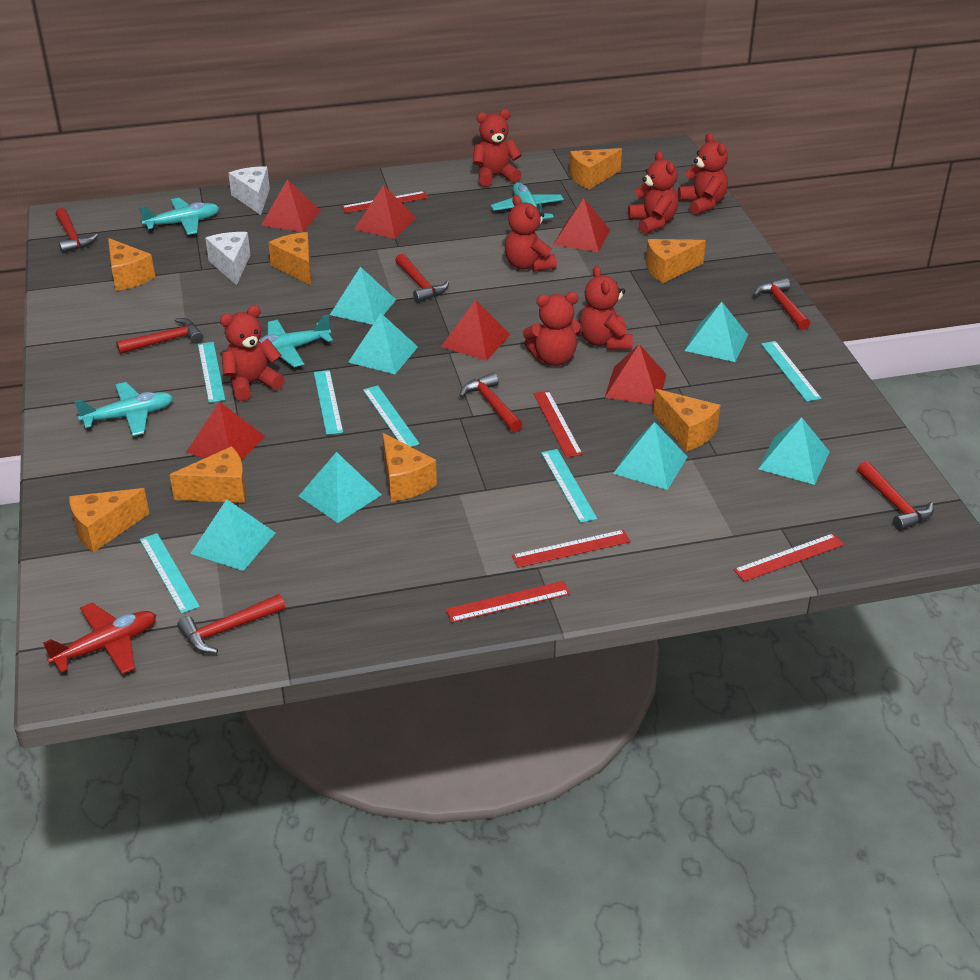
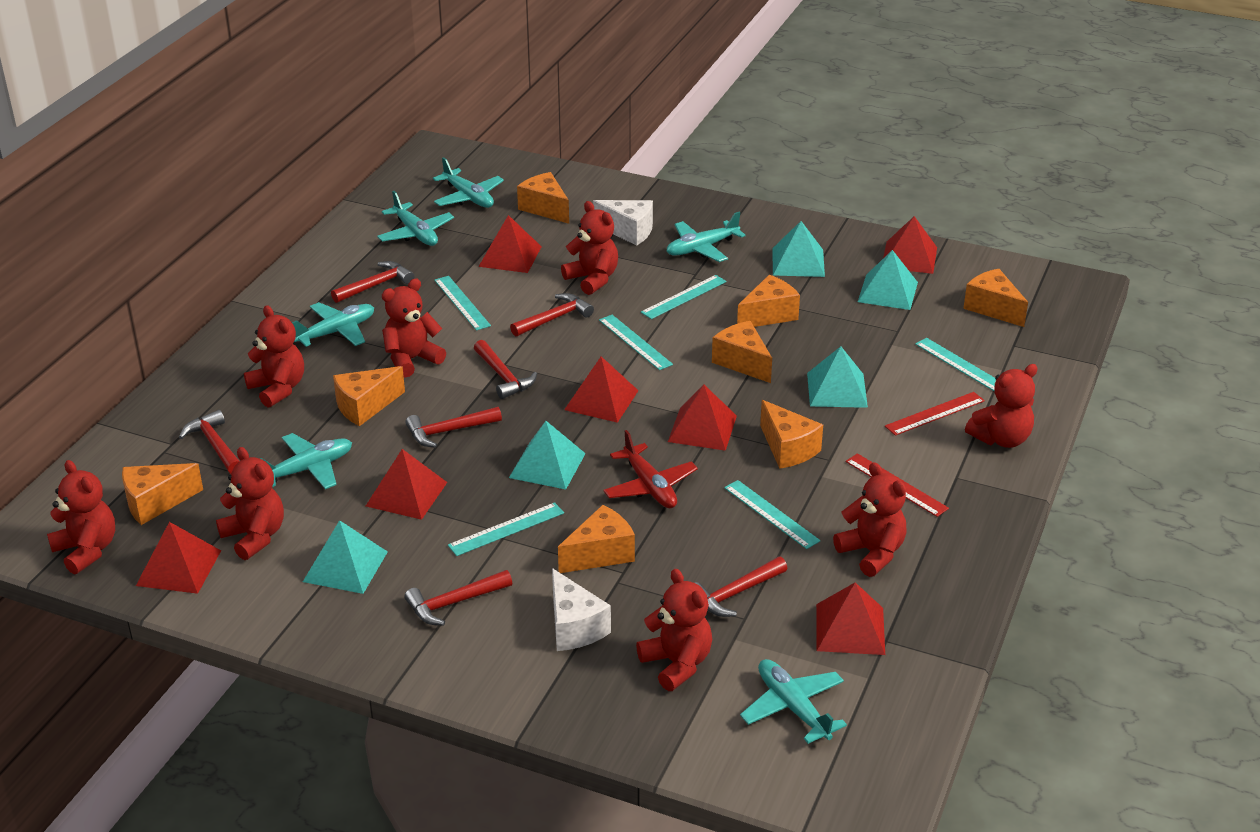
red pyramid: 6 -> 7
red ruler: 5 -> 2
red teddy bear: 7 -> 8
turquoise plane: 4 -> 6
turquoise pyramid: 7 -> 5

